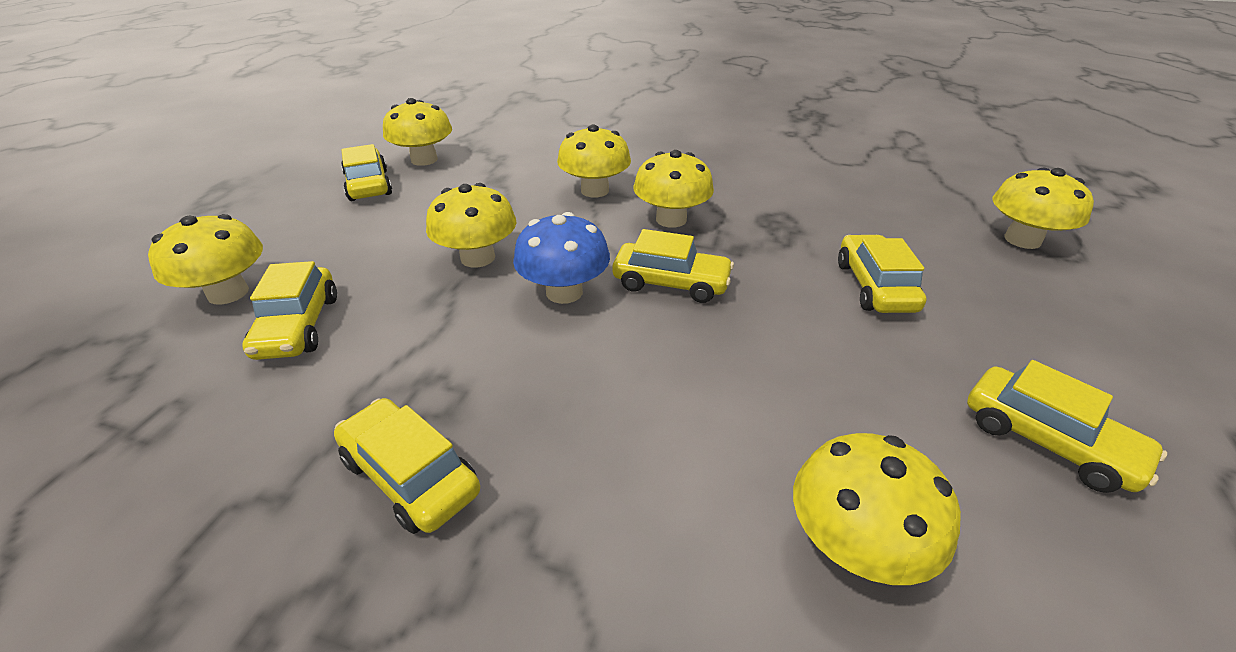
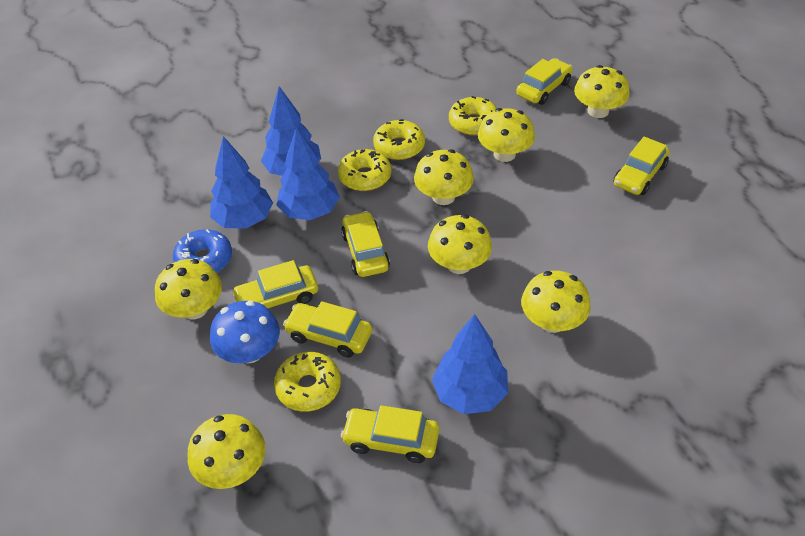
blue donut: 0 -> 1
blue tree: 0 -> 4
yellow donut: 0 -> 4

